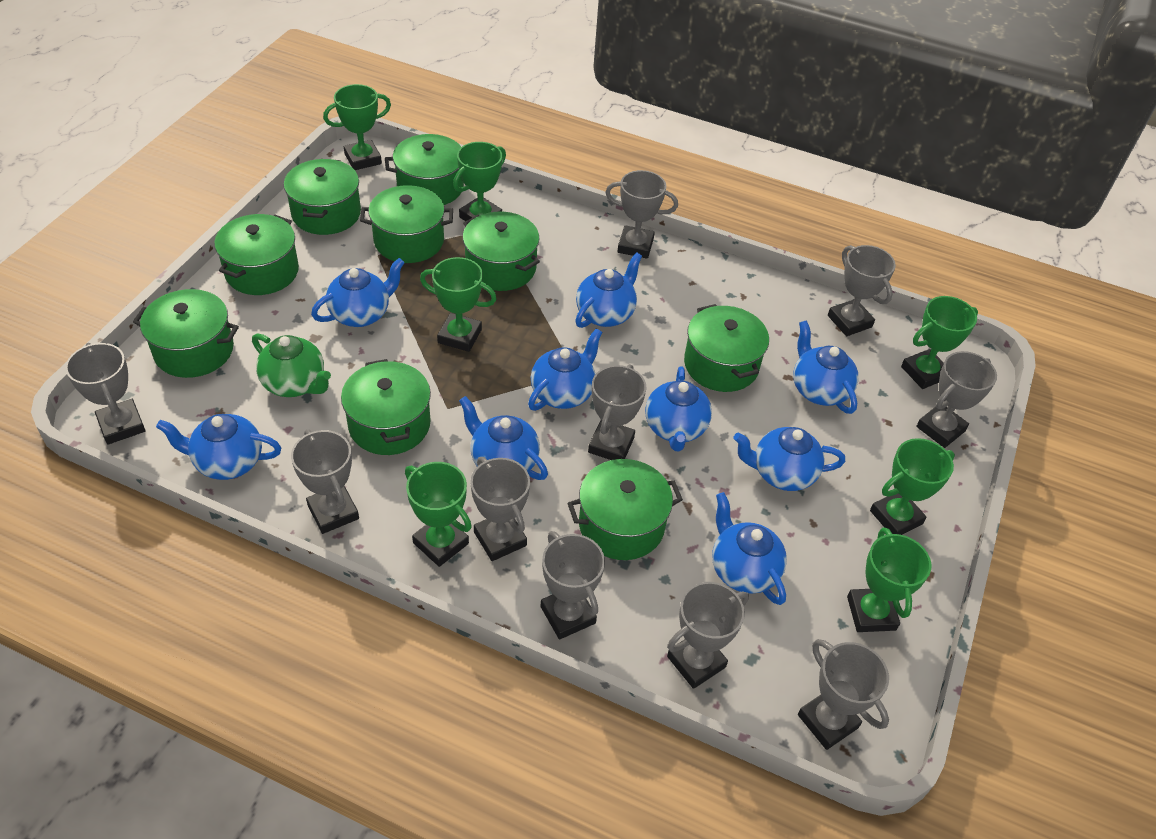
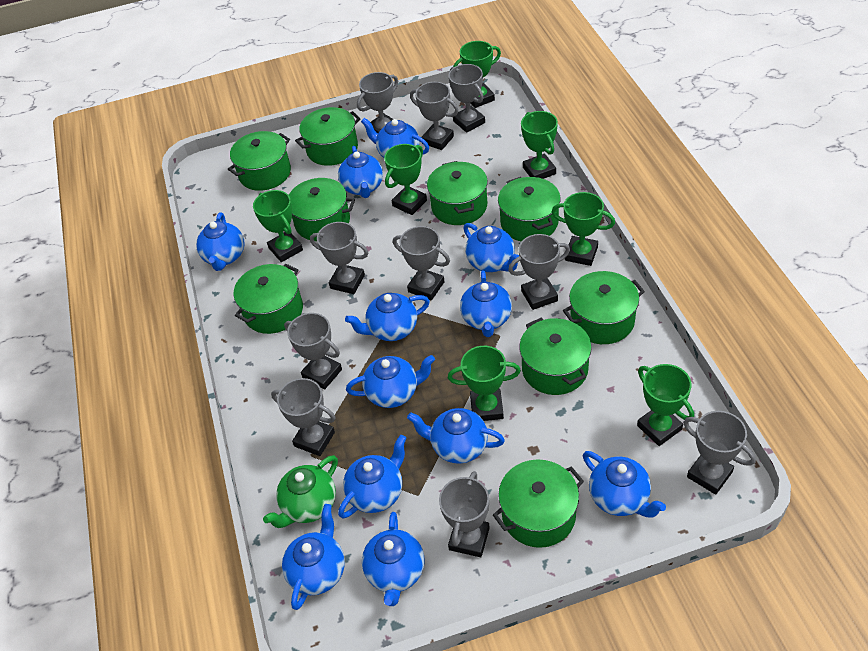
blue teapot: 9 -> 12

